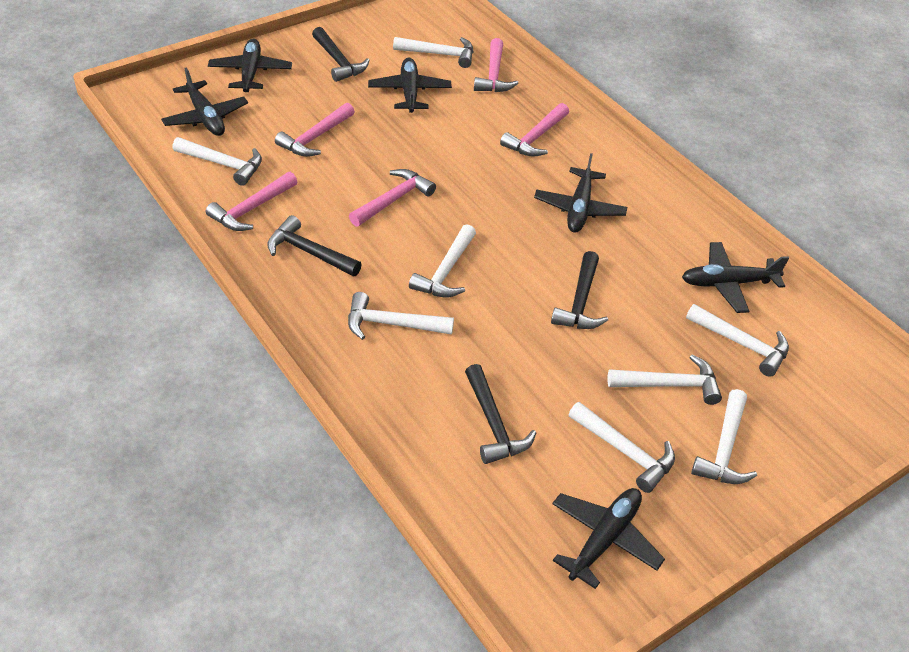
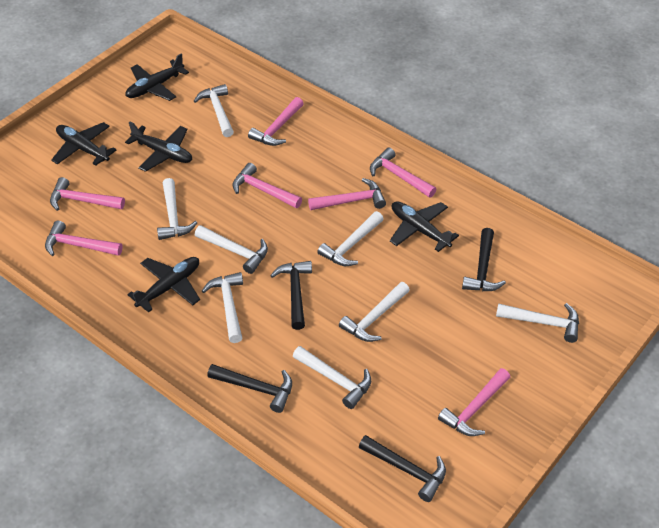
black plane: 6 -> 5
pink hammer: 5 -> 7

